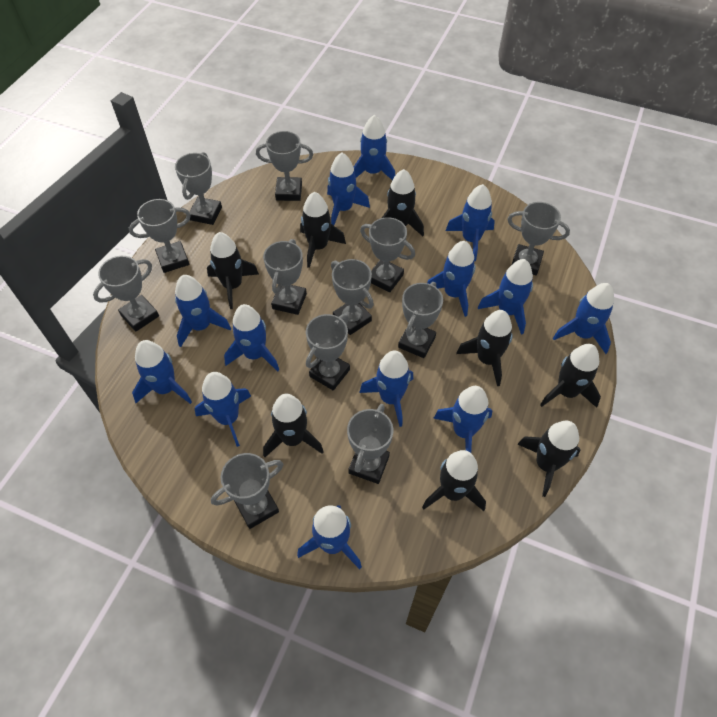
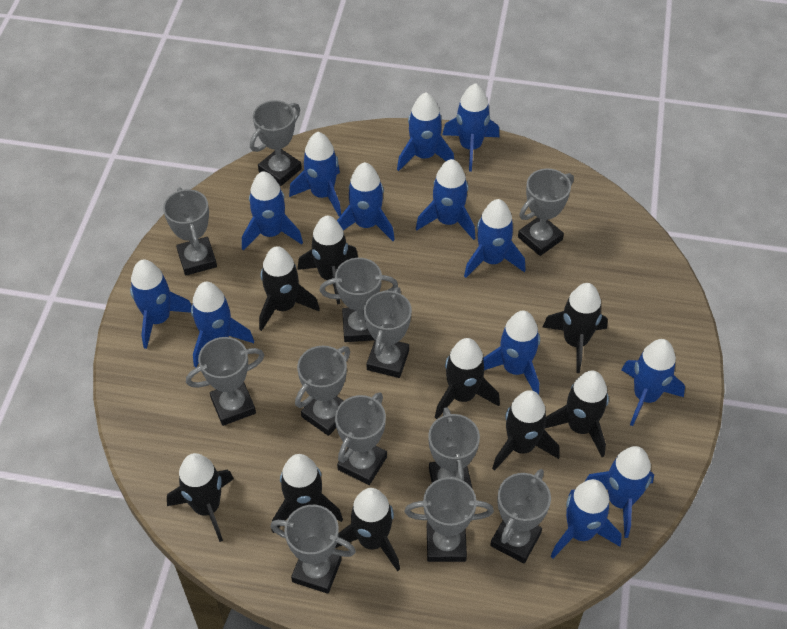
black rocket: 8 -> 9

